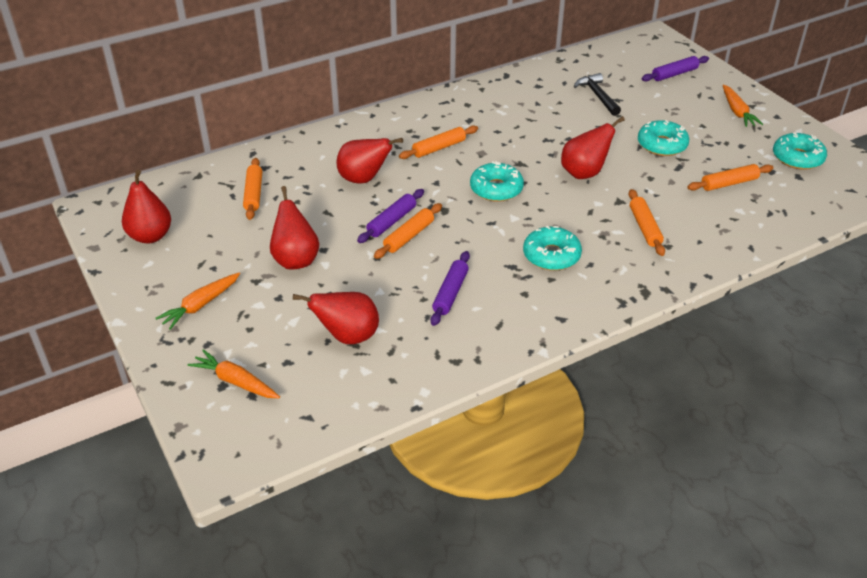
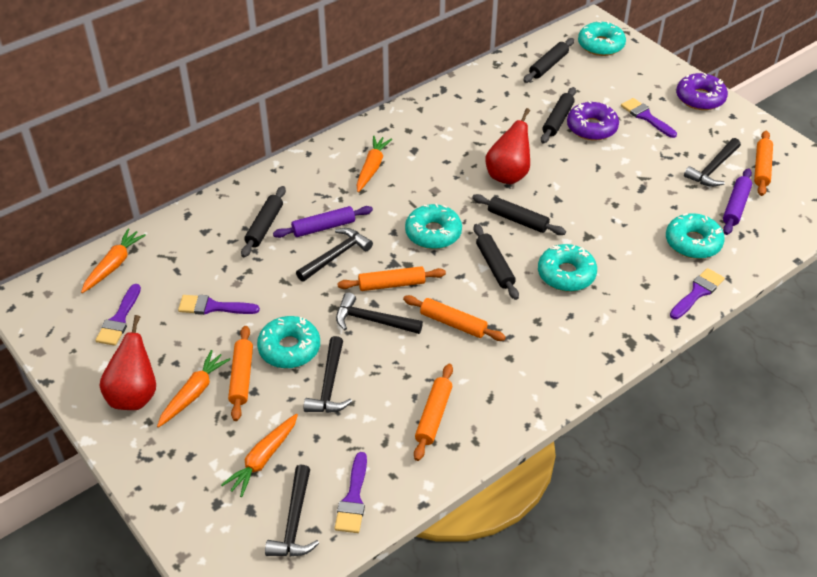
black hammer: 1 -> 5
black rolling pin: 0 -> 5
orange carrot: 3 -> 4
purple brush: 0 -> 5
purple donut: 0 -> 2
purple rolling pin: 3 -> 2
red pear: 5 -> 2
turquoise donut: 4 -> 5

